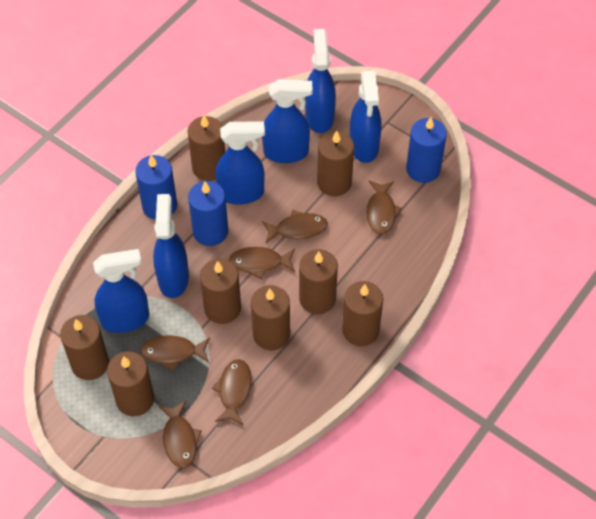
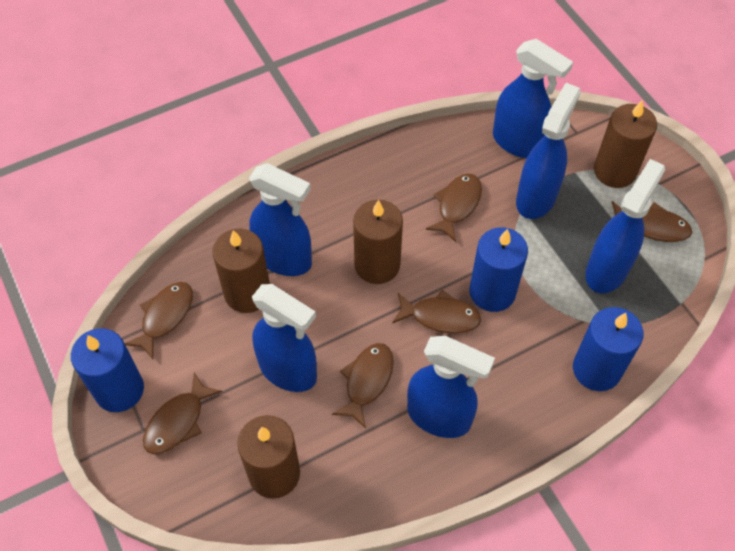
brown candle: 8 -> 4

